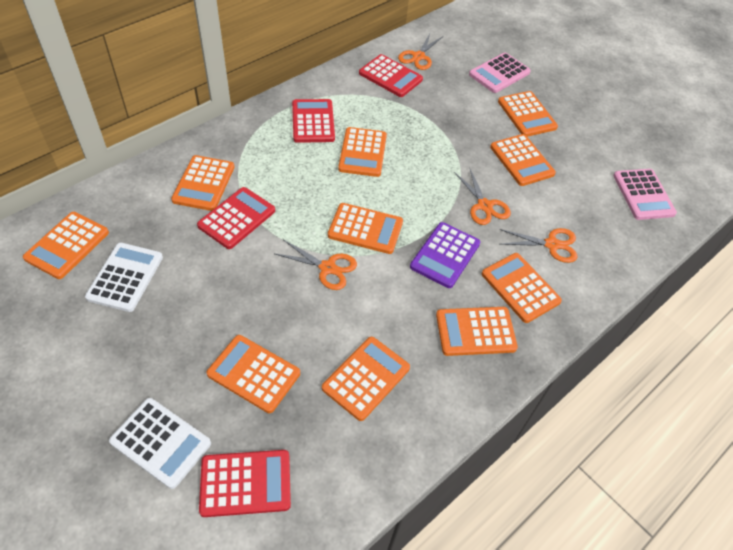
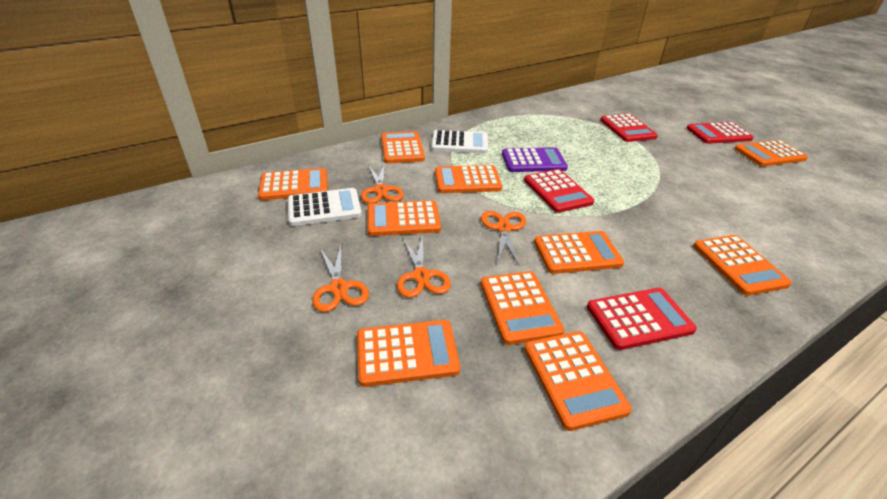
pink calculator: 2 -> 0

